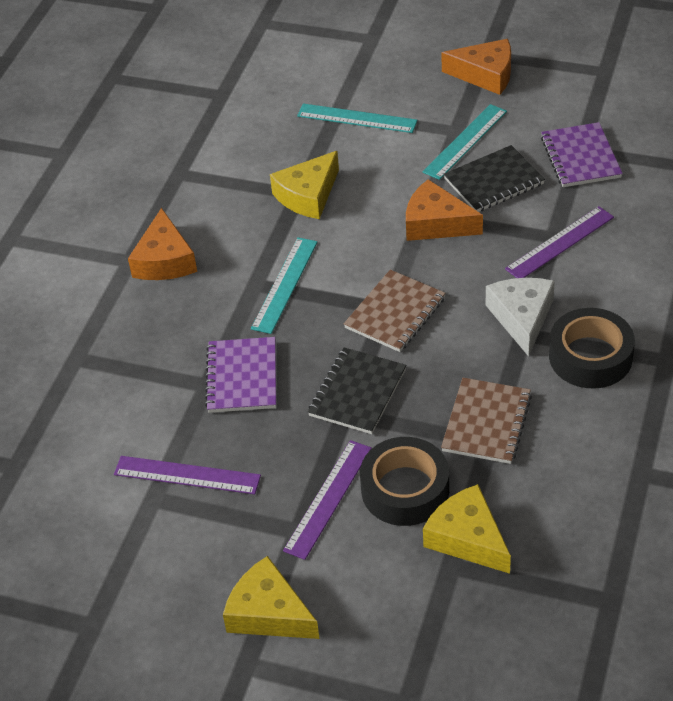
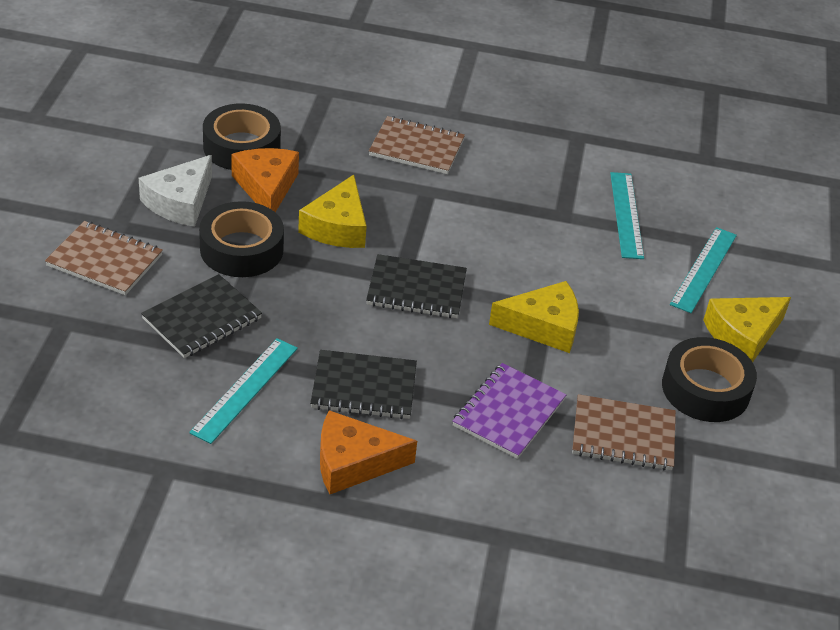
black notebook: 2 -> 3
black tape: 2 -> 3
brown notebook: 2 -> 3
orange cheese: 3 -> 2
purple notebook: 2 -> 1
purple ruler: 3 -> 0

